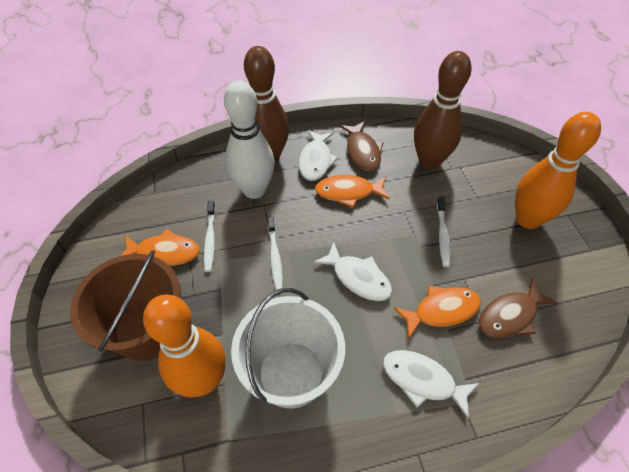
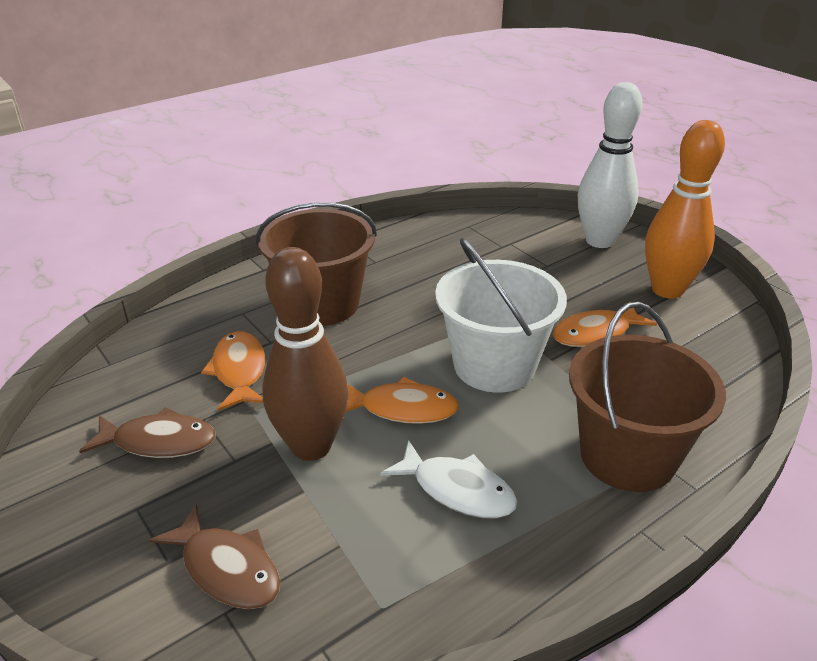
brown bowling pin: 2 -> 1
brown bucket: 1 -> 2
orange bowling pin: 2 -> 1
white fish: 3 -> 1
white toothbrush: 3 -> 0

